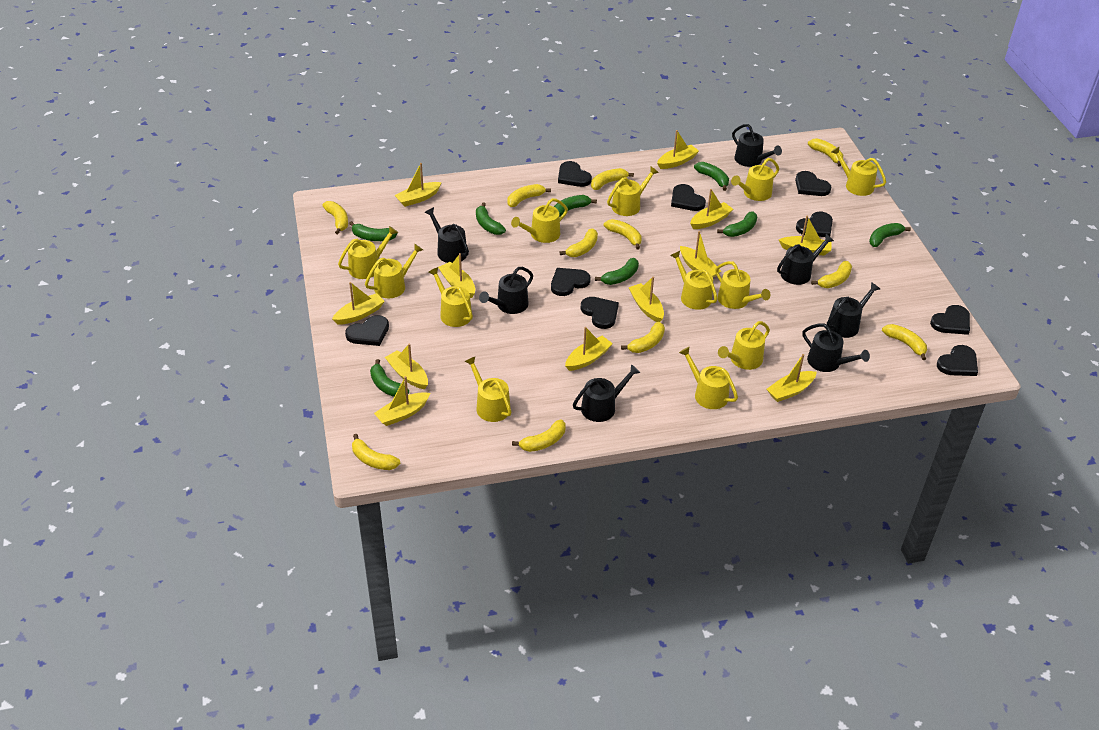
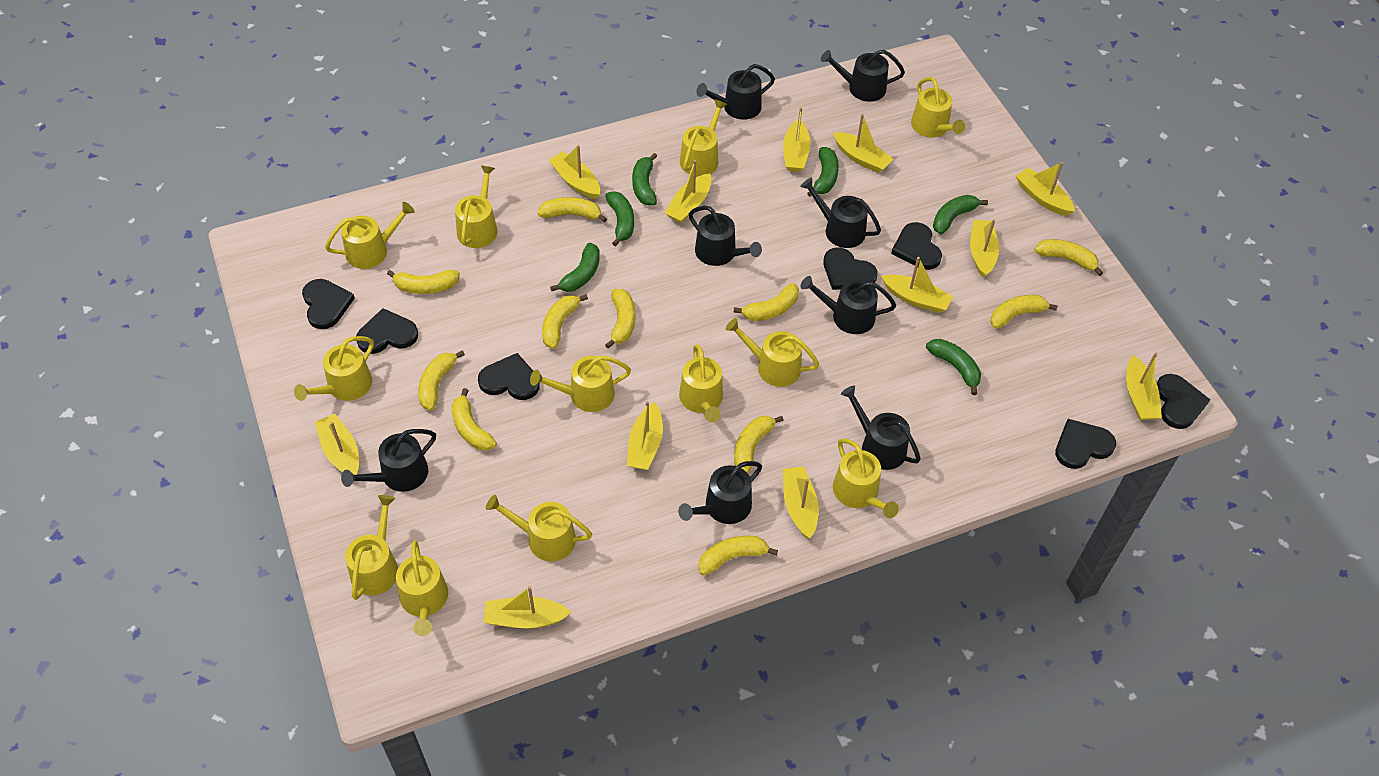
black heart: 9 -> 7
black watering can: 7 -> 8
green banana: 8 -> 6

